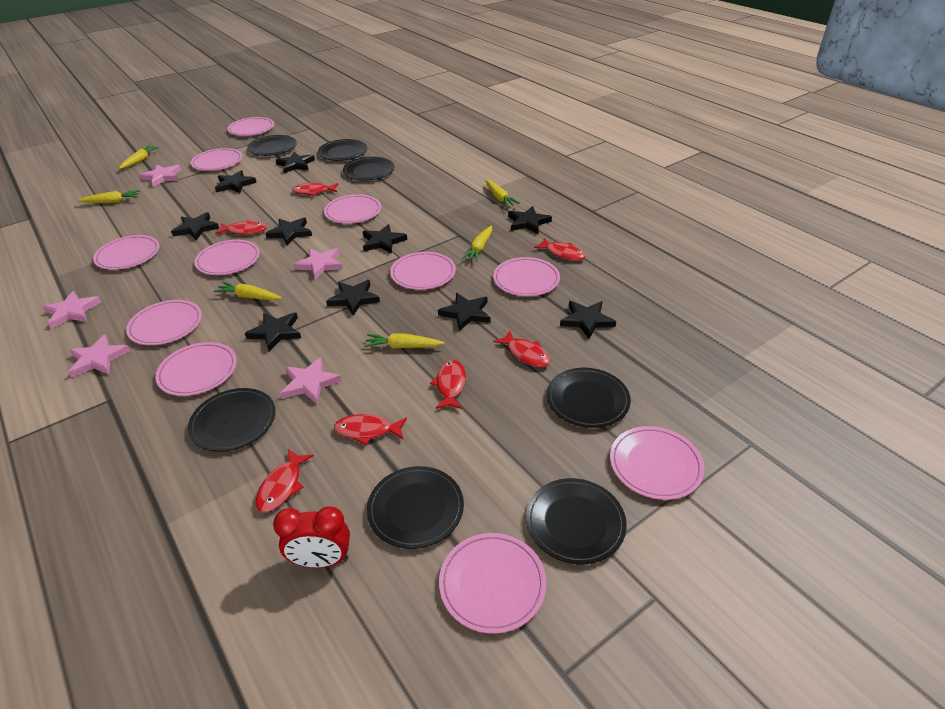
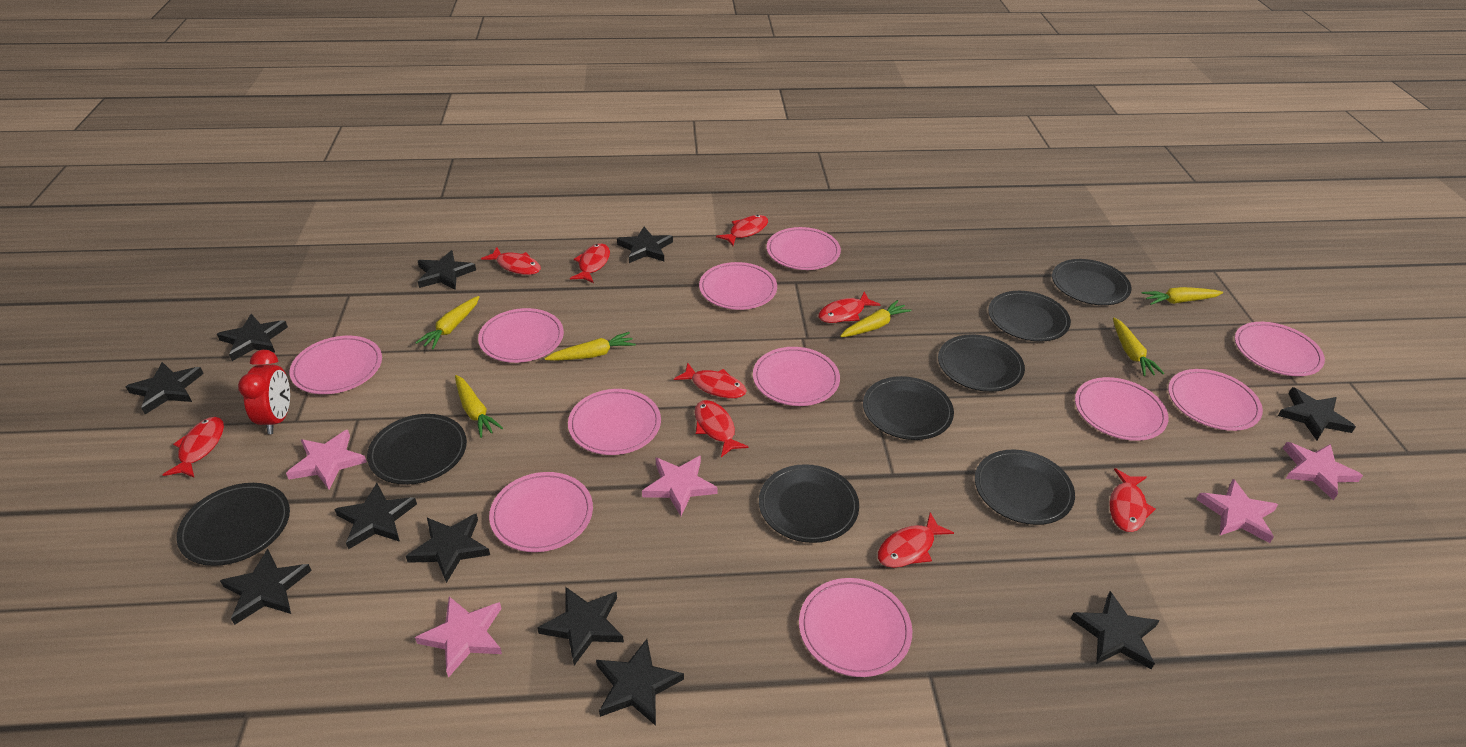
black plate: 7 -> 8
black star: 10 -> 11
red fish: 7 -> 9

